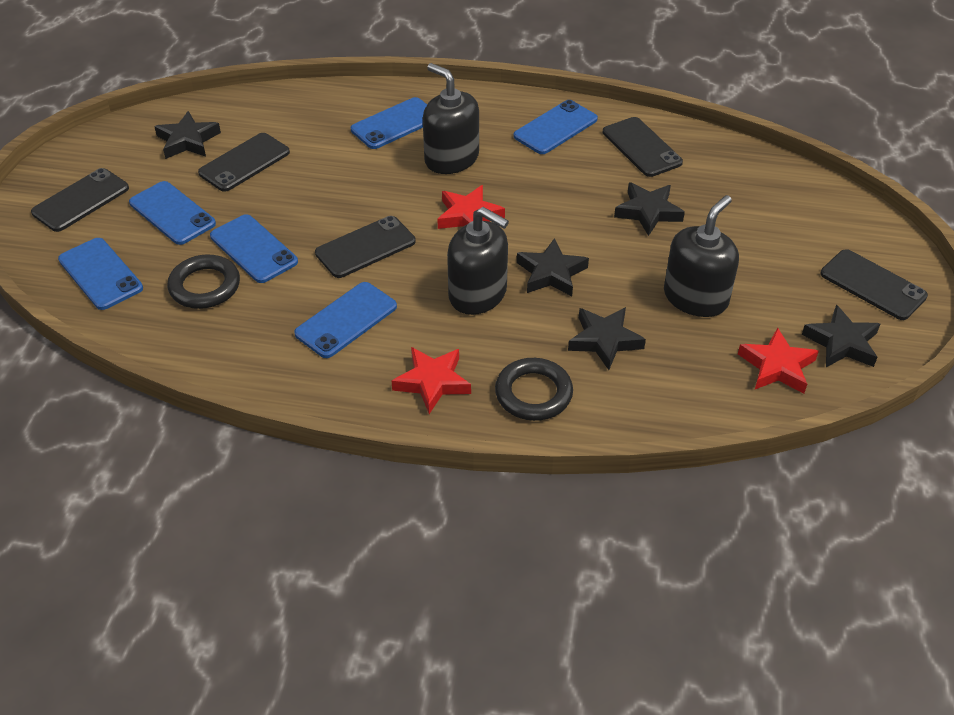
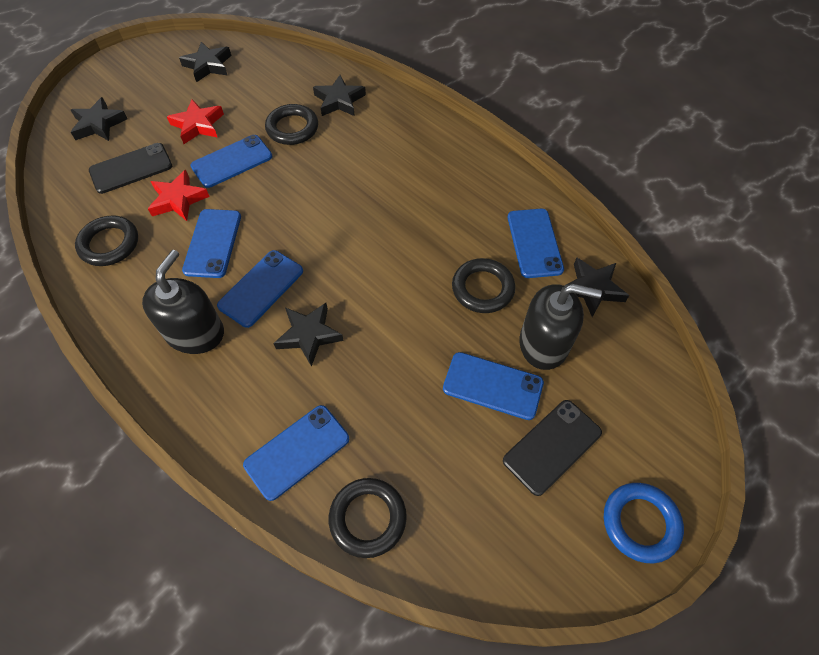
black phone: 5 -> 2
black ring: 2 -> 4
black soap dispenser: 3 -> 2
blue ring: 0 -> 1
red star: 3 -> 2

